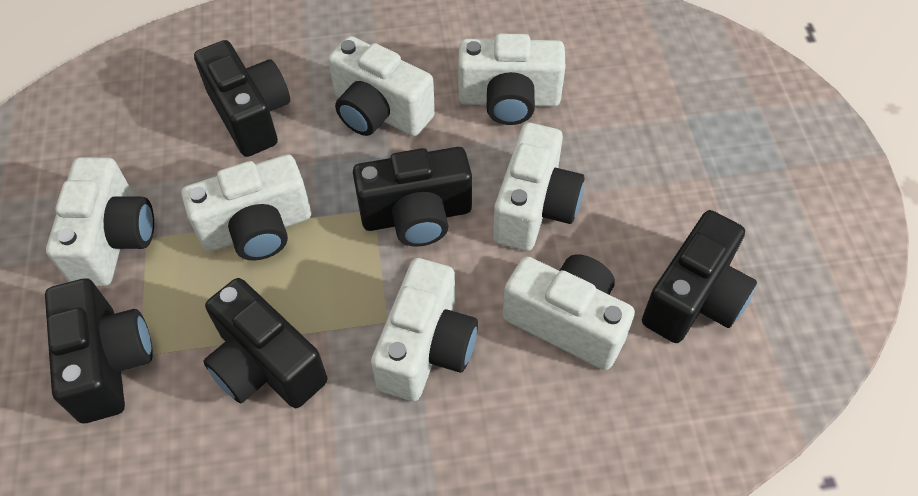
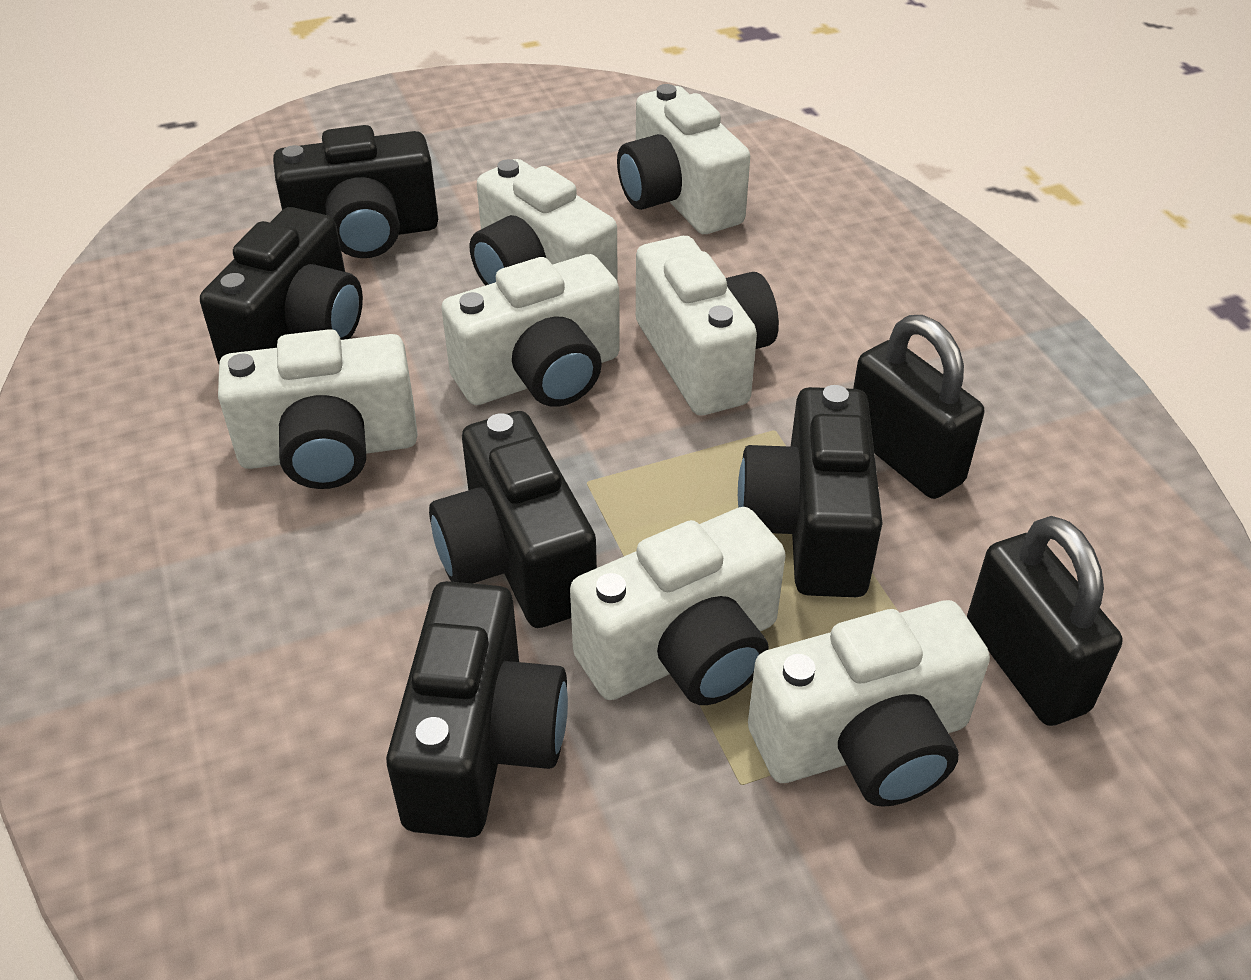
black padlock: 0 -> 2

